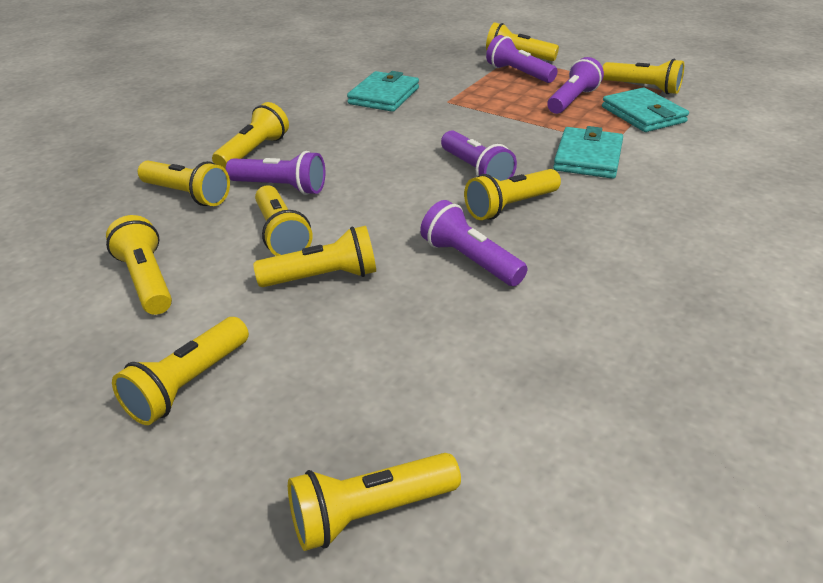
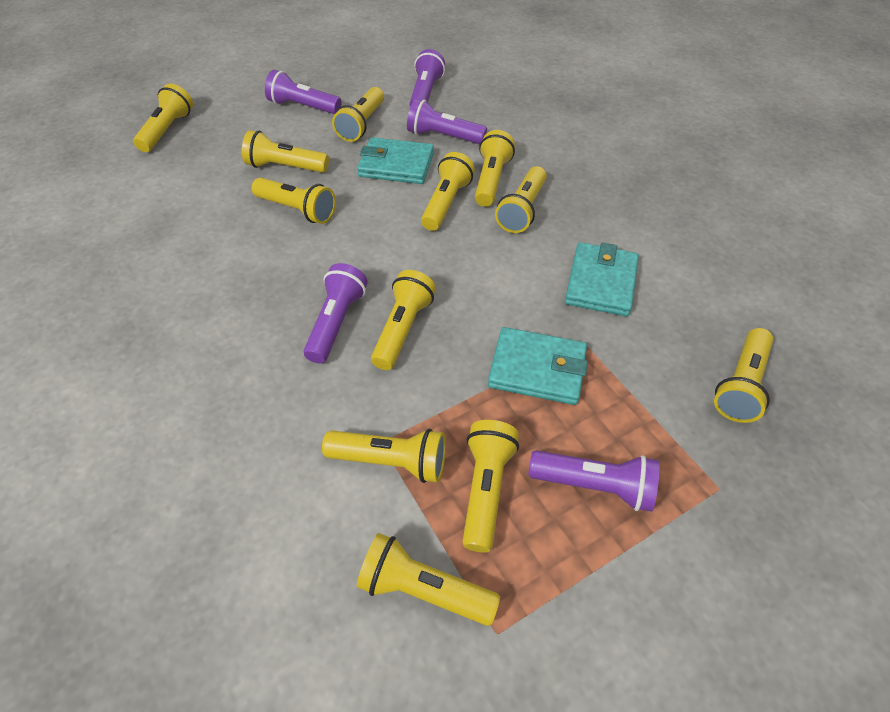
yellow flashlight: 10 -> 12

